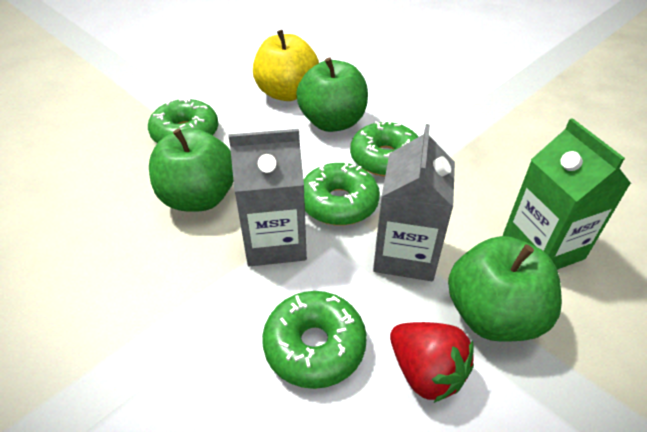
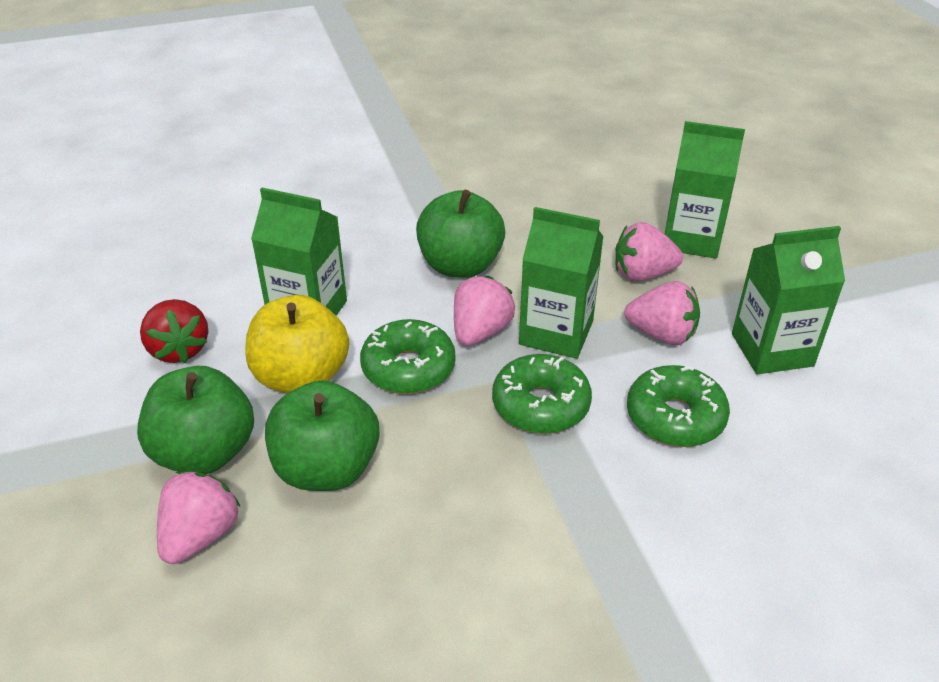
green carton: 1 -> 4
green donut: 4 -> 3
grey carton: 2 -> 0
pink strawberry: 0 -> 4

